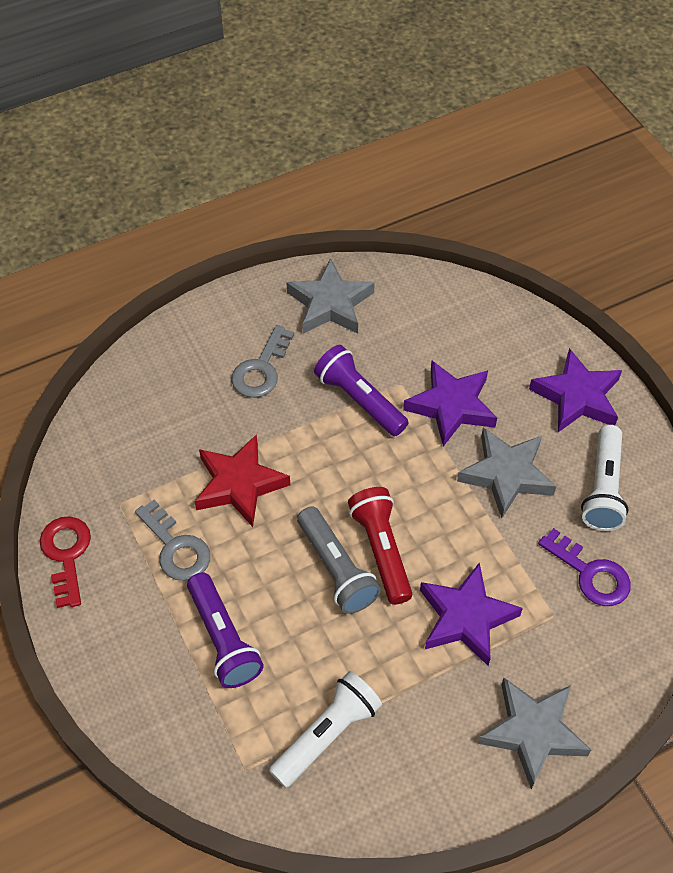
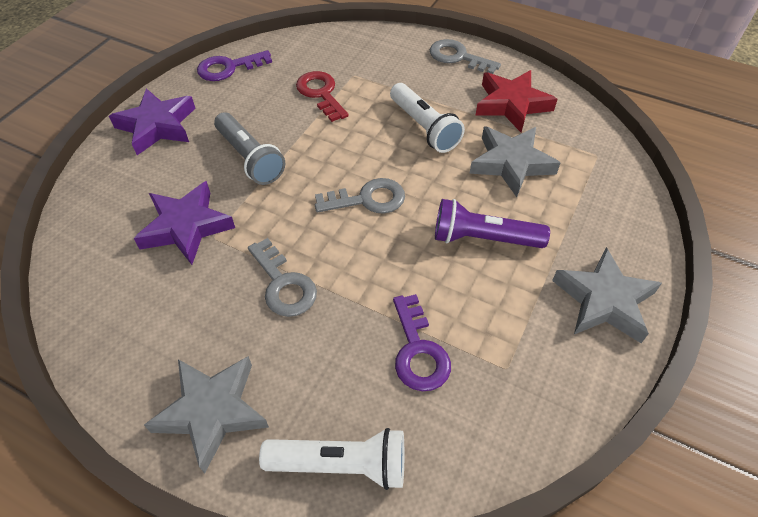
grey key: 2 -> 3
purple flashlight: 2 -> 1
purple key: 1 -> 2
purple star: 3 -> 2
red flashlight: 1 -> 0

